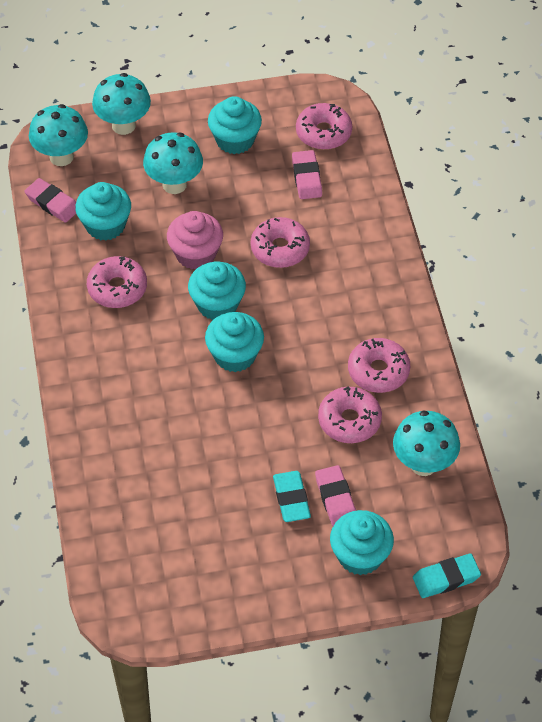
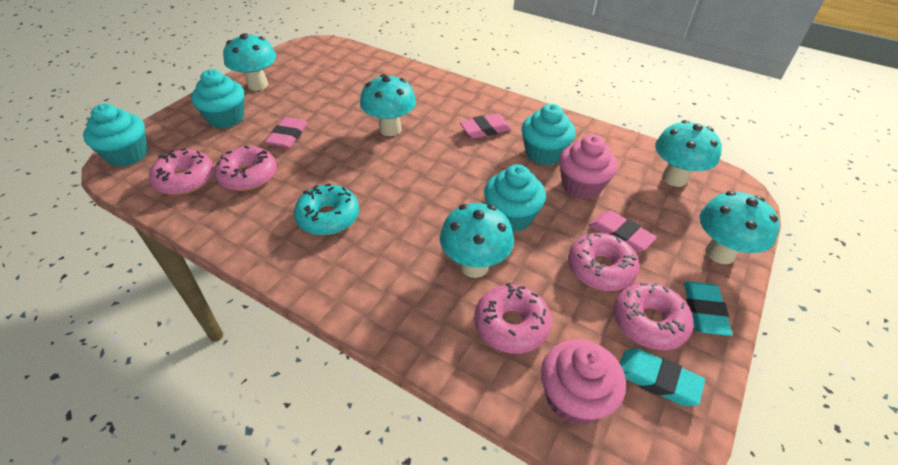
pink cupcake: 1 -> 2
turquoise cupcake: 5 -> 4
turquoise donut: 0 -> 1
turquoise mushroom: 4 -> 5

